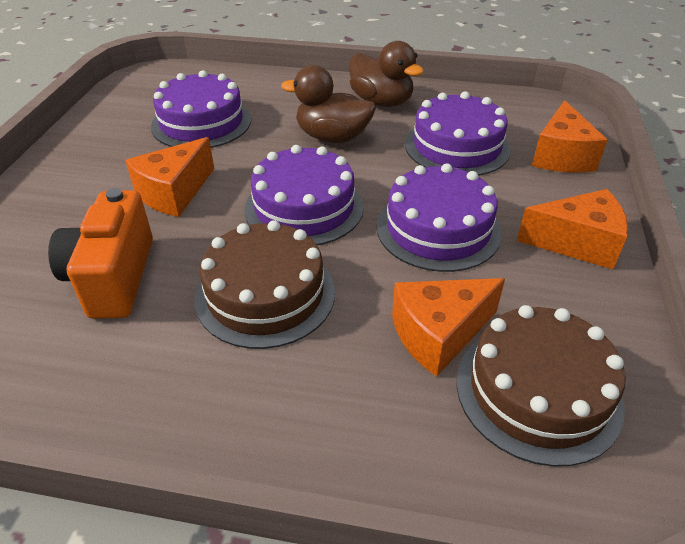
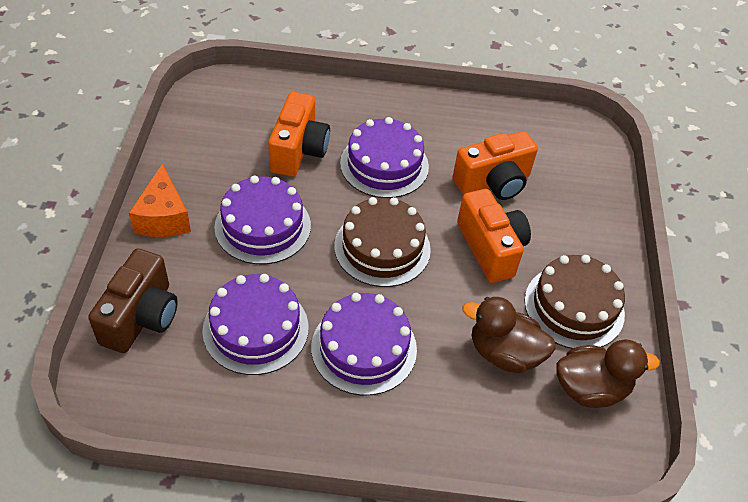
brown camera: 0 -> 1
orange camera: 1 -> 3
orange cheese: 4 -> 1

